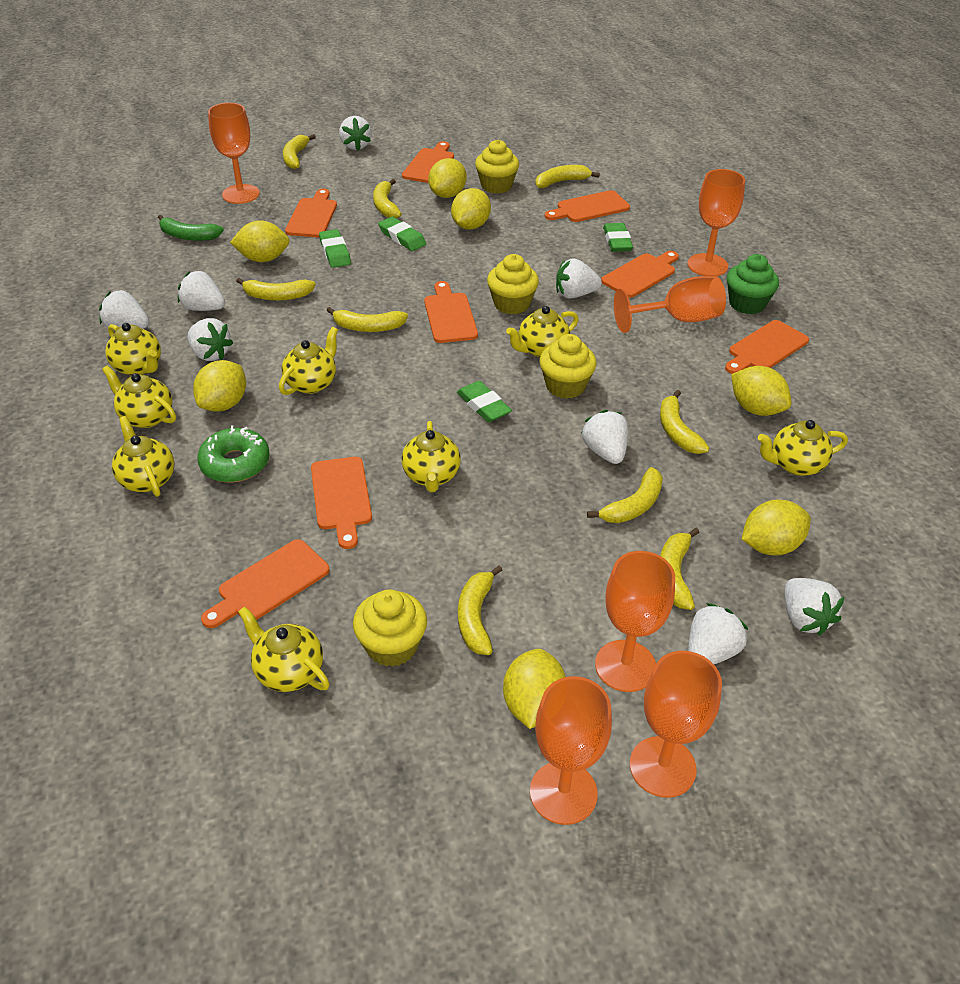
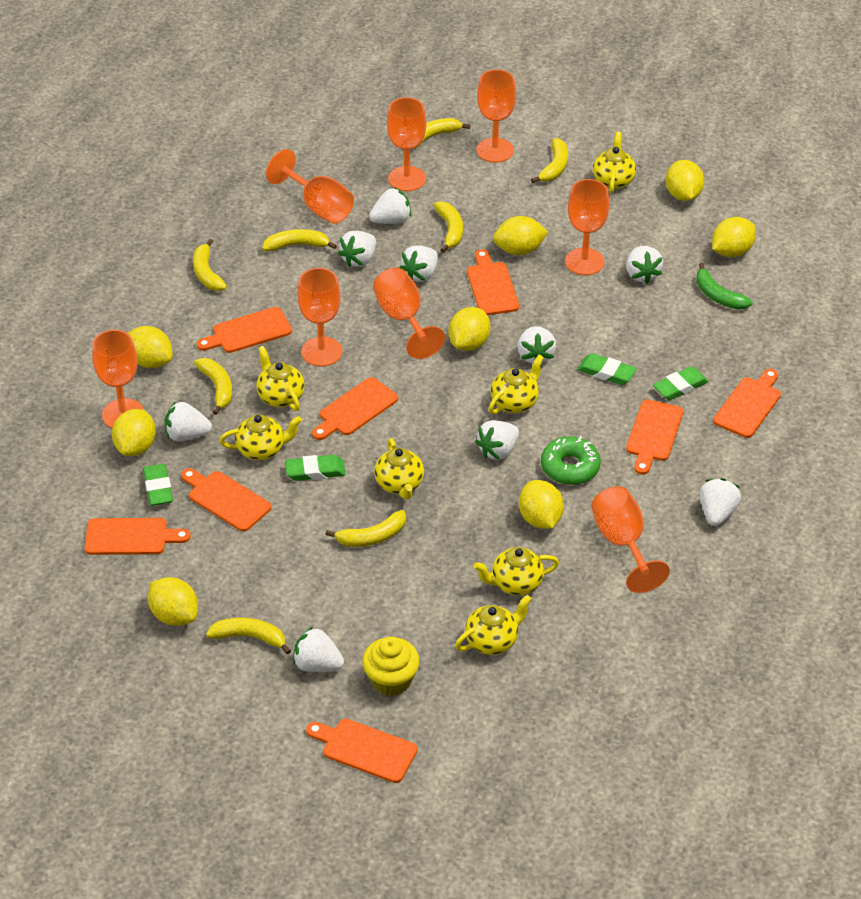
green cupcake: 1 -> 0
orange goblet: 6 -> 8
white strawberry: 8 -> 9
yellow banana: 9 -> 8
yellow cupcake: 4 -> 1
yellow lemon: 7 -> 8
yellow teapot: 8 -> 7

